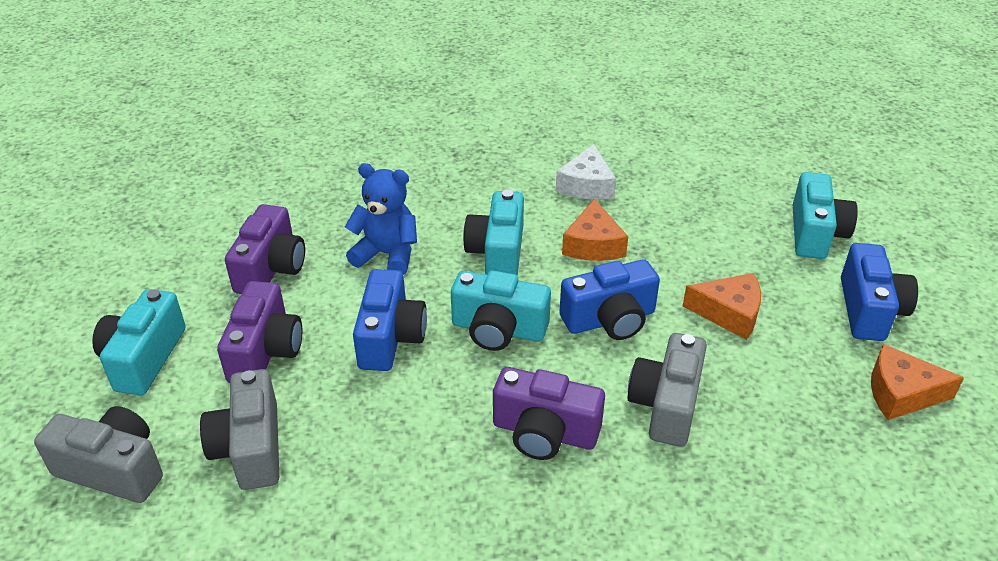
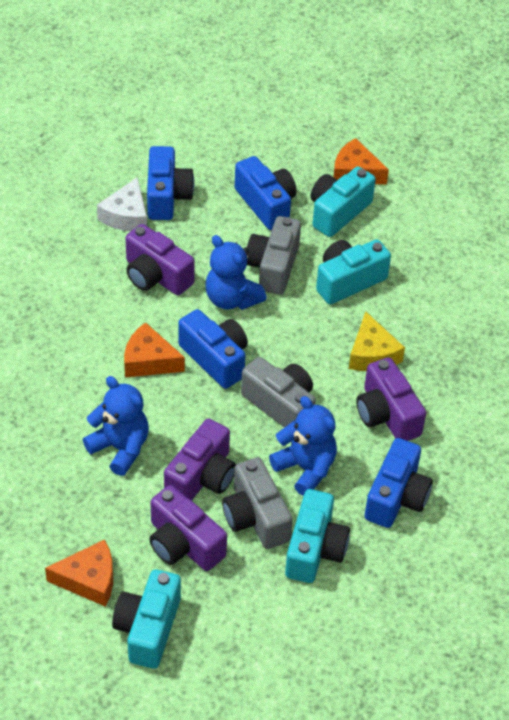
blue camera: 3 -> 4
blue teddy bear: 1 -> 3
purple camera: 3 -> 4
yellow cheese: 0 -> 1

